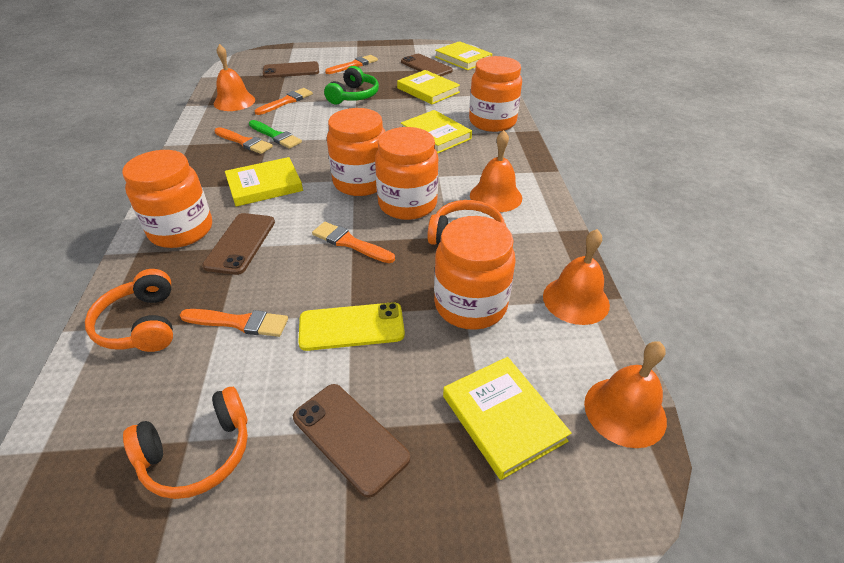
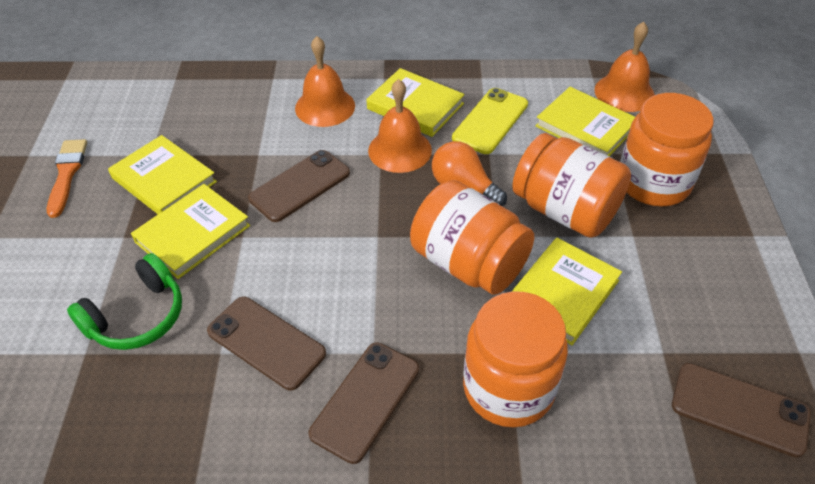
green brush: 1 -> 0
orange bell: 4 -> 3
orange brush: 5 -> 1
orange headphones: 3 -> 0
orange jar: 5 -> 4
orange light bulb: 0 -> 1

